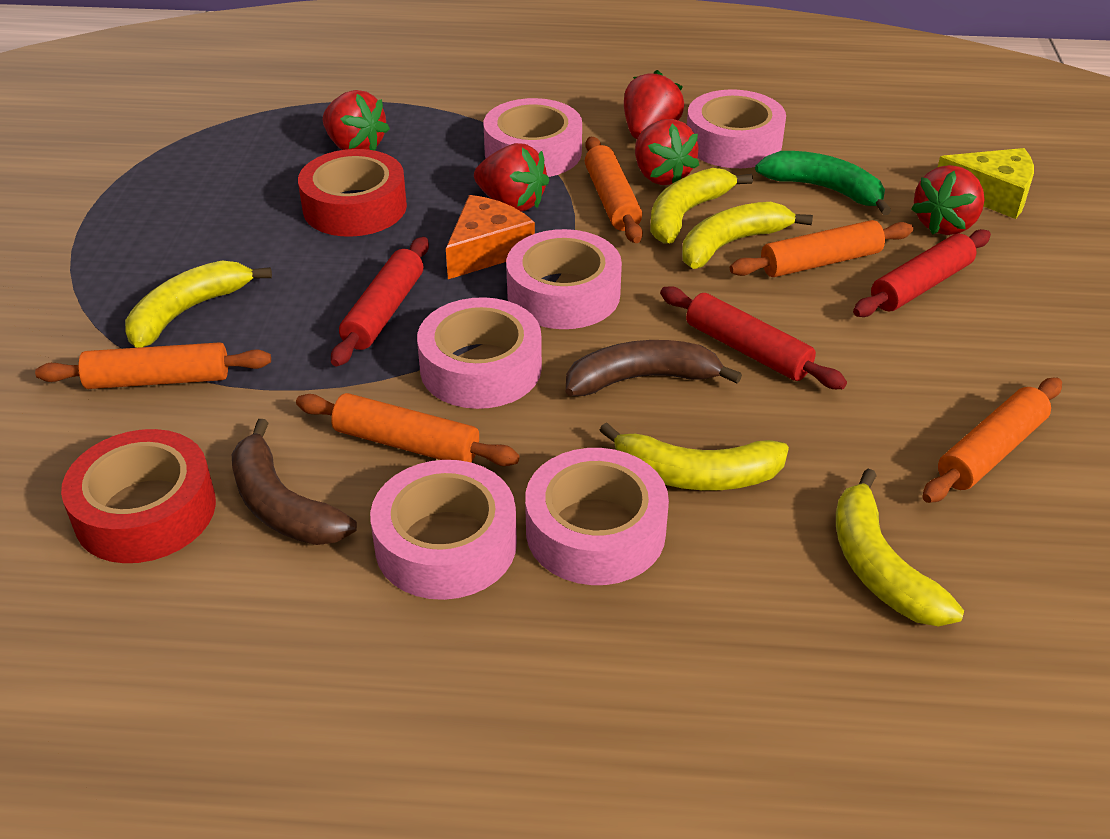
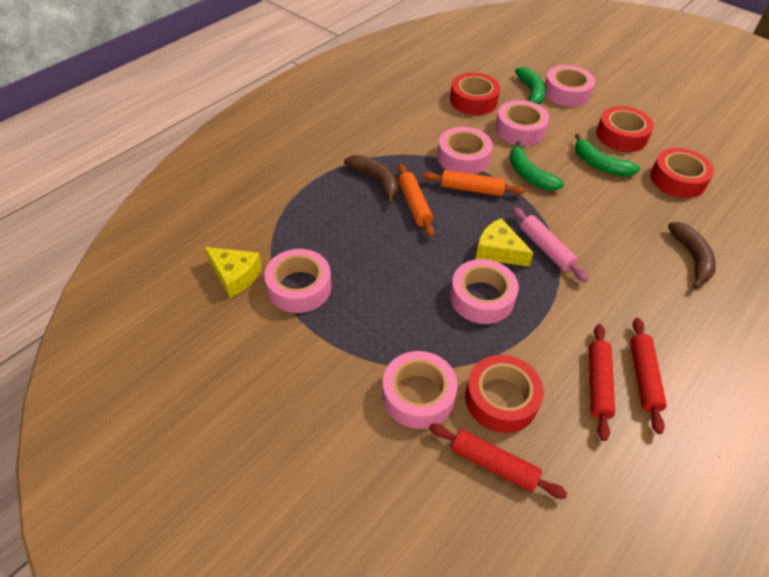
green banana: 1 -> 3
orange cheese: 1 -> 0
orange rolling pin: 5 -> 2
pink rolling pin: 0 -> 1
red strawberry: 5 -> 0
red tape: 2 -> 4
yellow banana: 5 -> 0
yellow cheese: 1 -> 2

